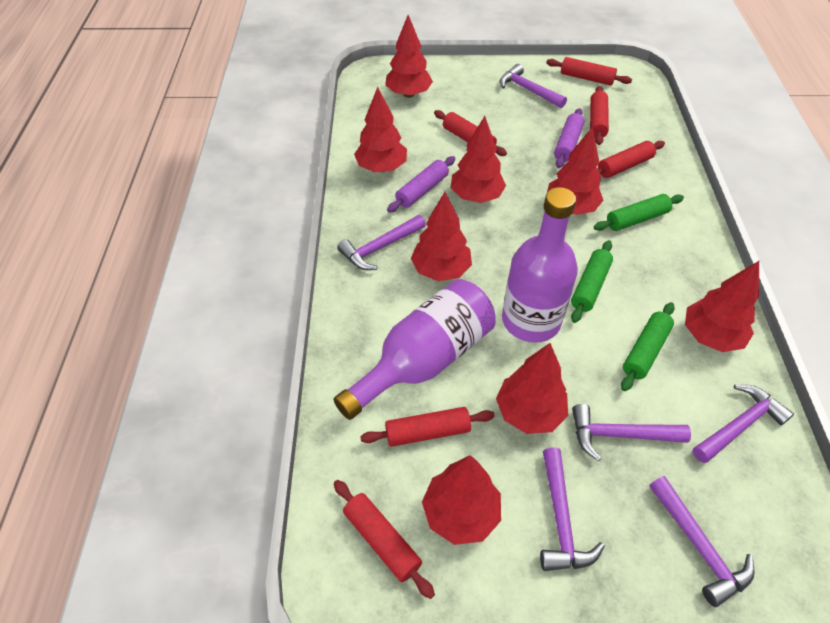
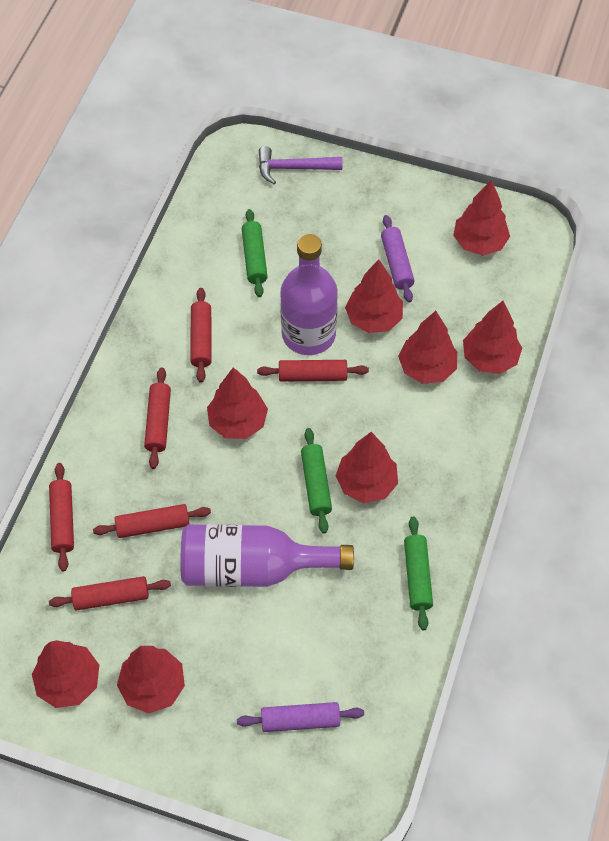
purple hammer: 6 -> 1

